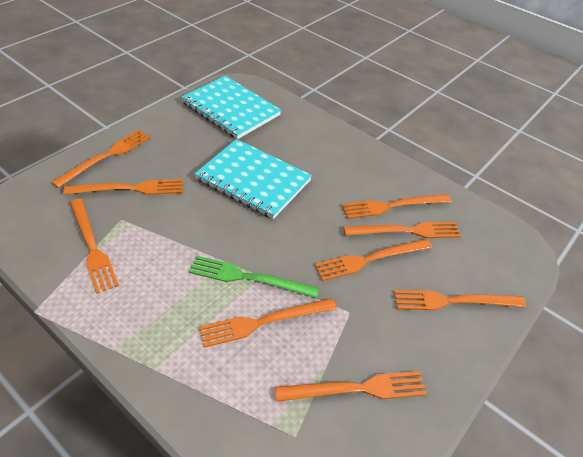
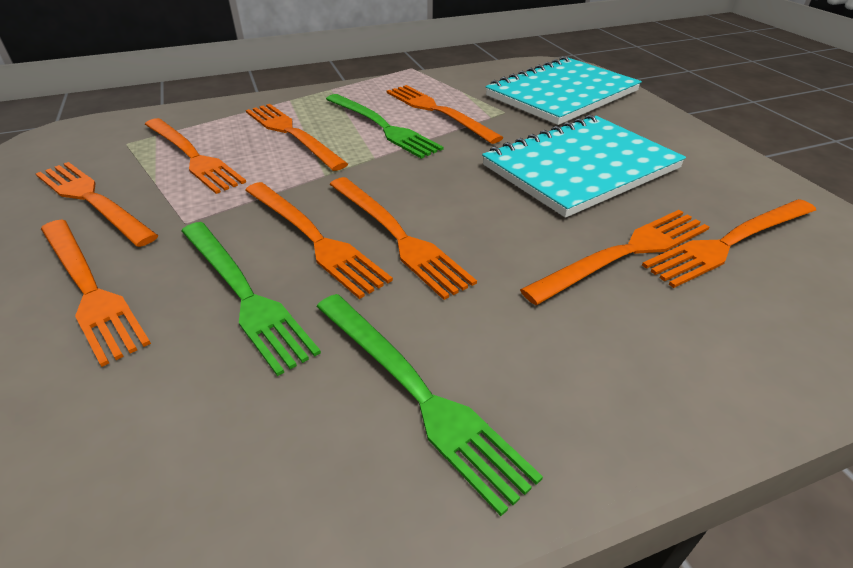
green fork: 1 -> 3

